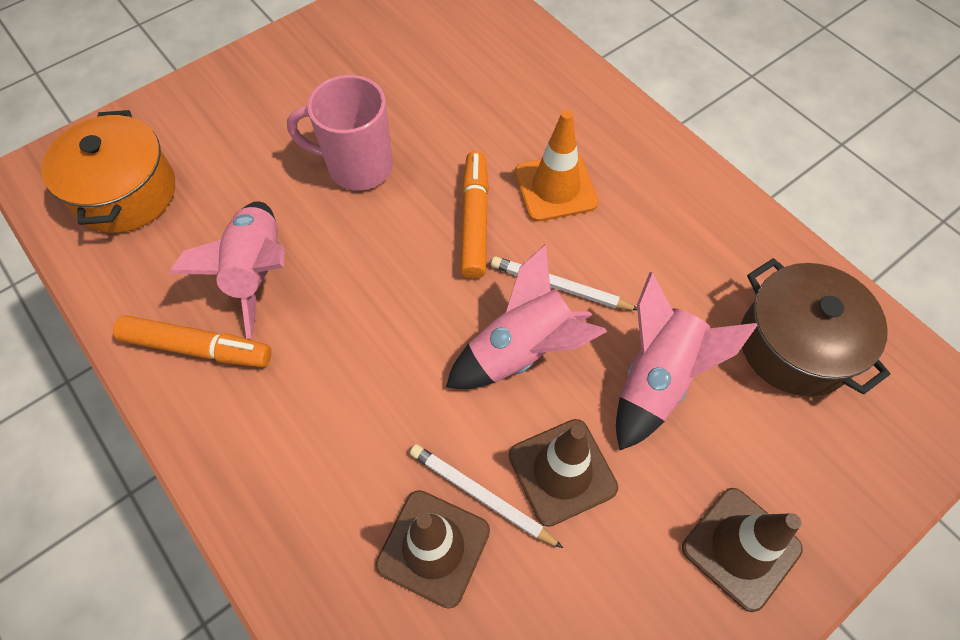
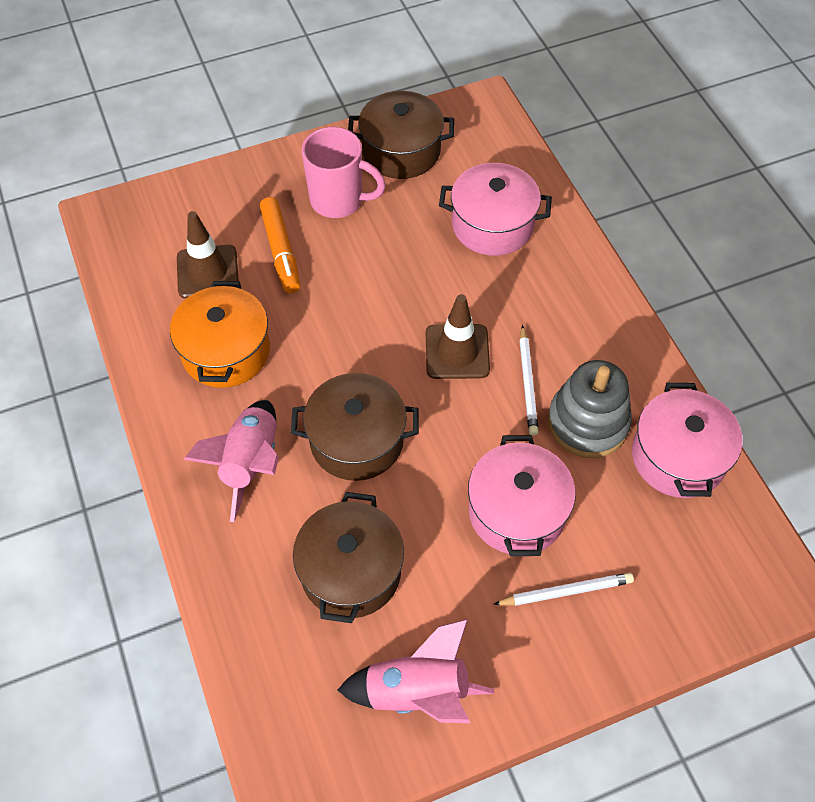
brown pot: 1 -> 3
brown traffic cone: 3 -> 2
grey stacking toy: 0 -> 1
orange marker: 2 -> 1
orange traffic cone: 1 -> 0
pink pot: 0 -> 3
pink rocket: 3 -> 2

